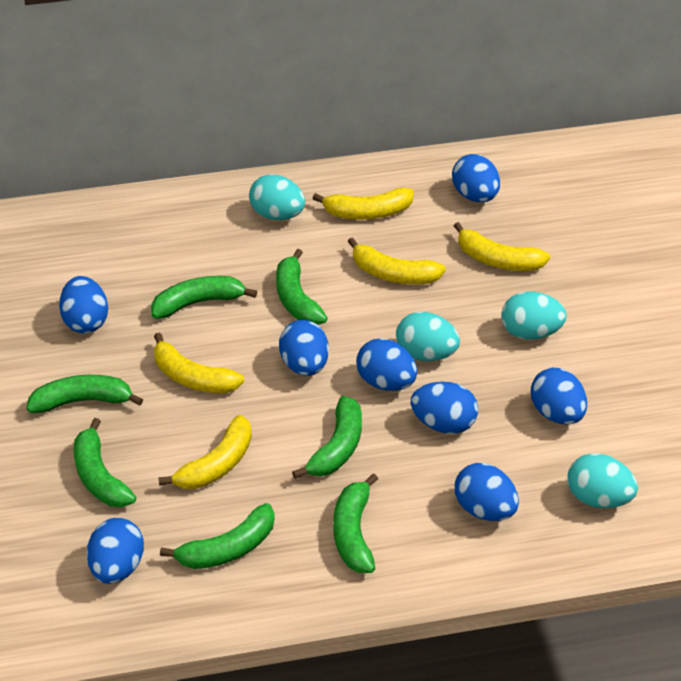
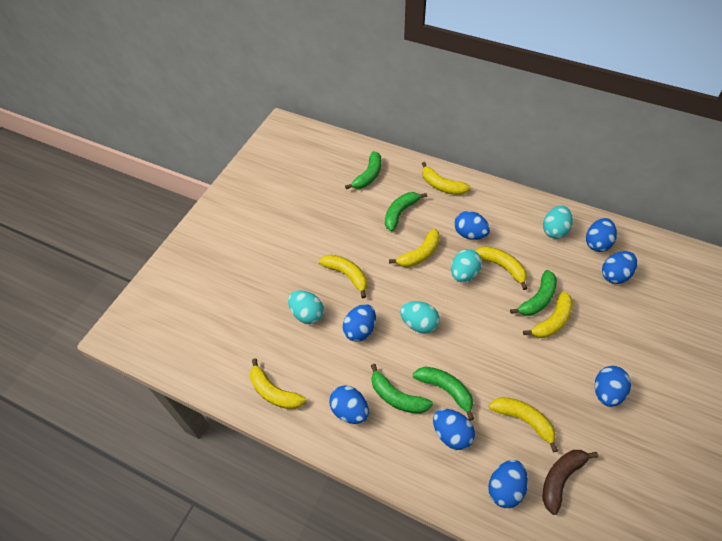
brown banana: 0 -> 1
green banana: 7 -> 5
yellow banana: 5 -> 7

